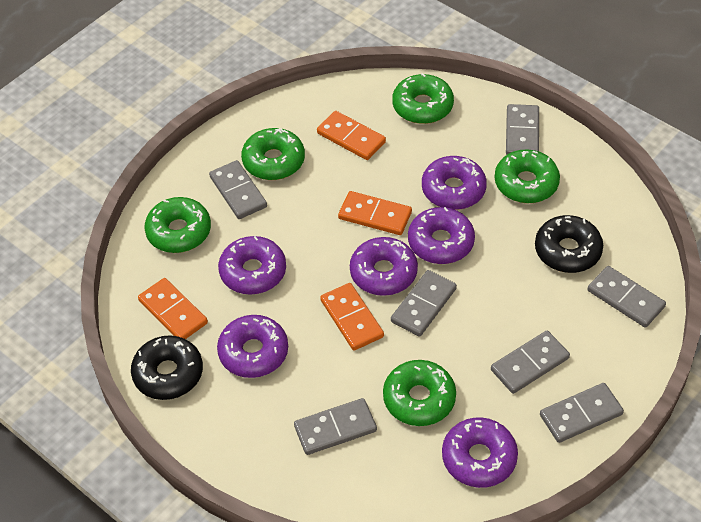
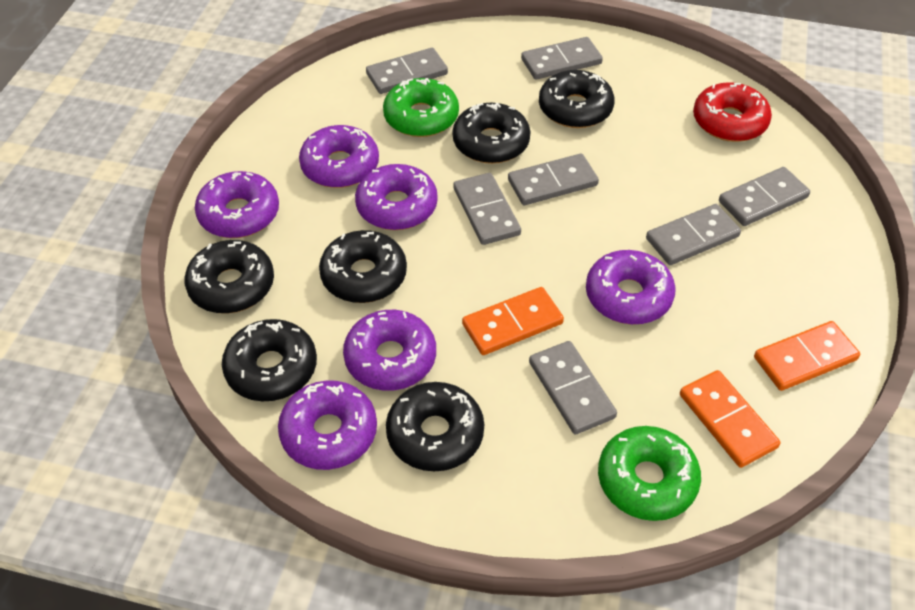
black donut: 2 -> 6
green donut: 5 -> 2
orange domino: 4 -> 3
red donut: 0 -> 1

